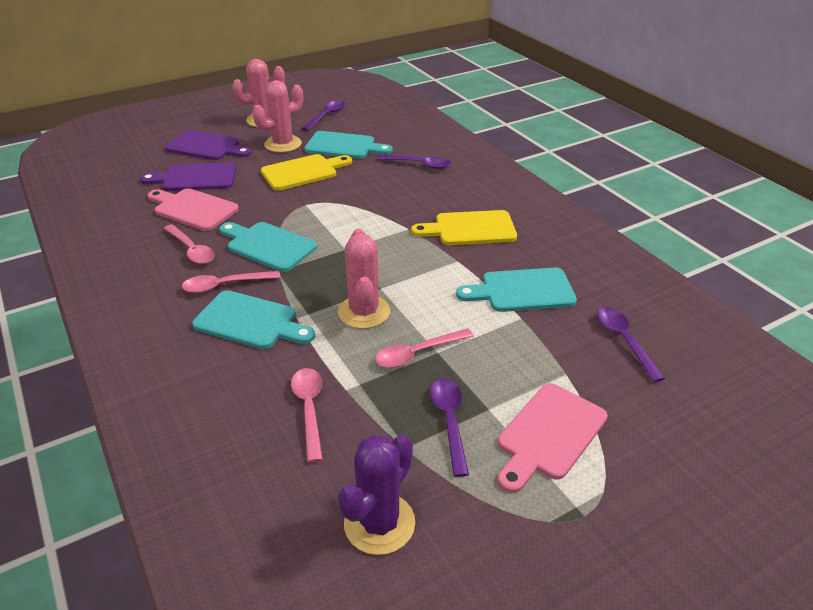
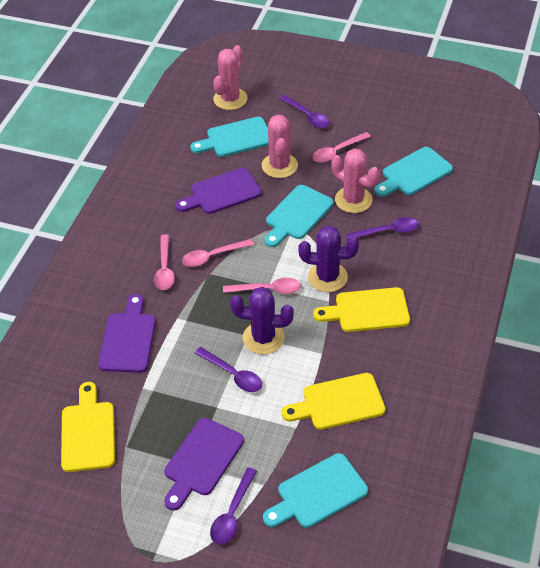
pink cutting board: 2 -> 0
purple cactus: 1 -> 2
purple cutting board: 2 -> 3
yellow cutting board: 2 -> 3

